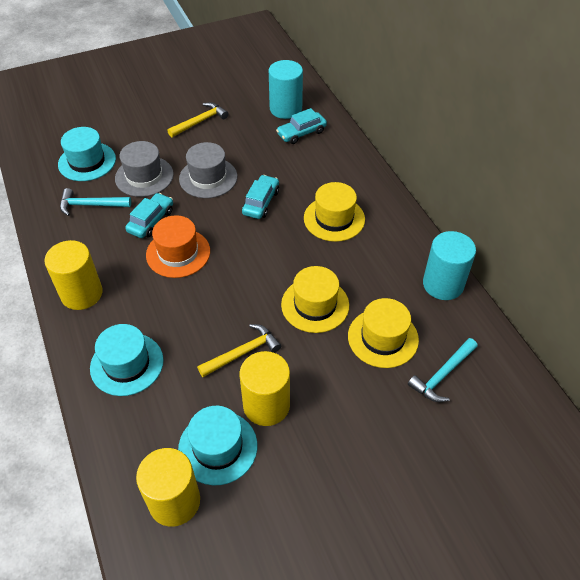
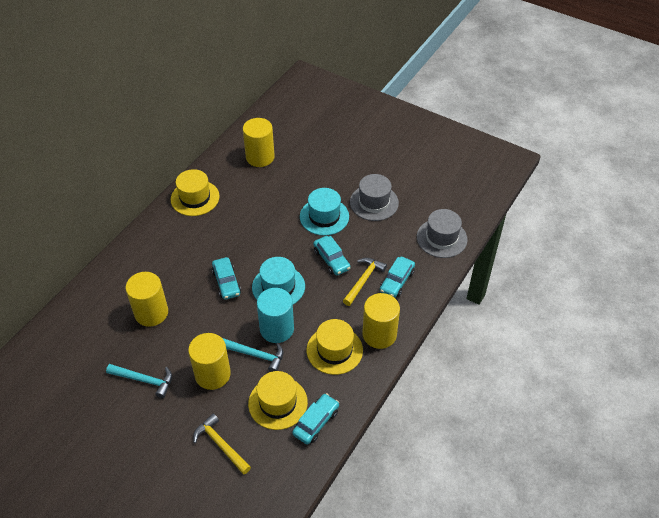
orange hat: 1 -> 0
turquoise car: 3 -> 4
turquoise cylinder: 2 -> 1
turquoise hat: 3 -> 2
yellow cylinder: 3 -> 4

